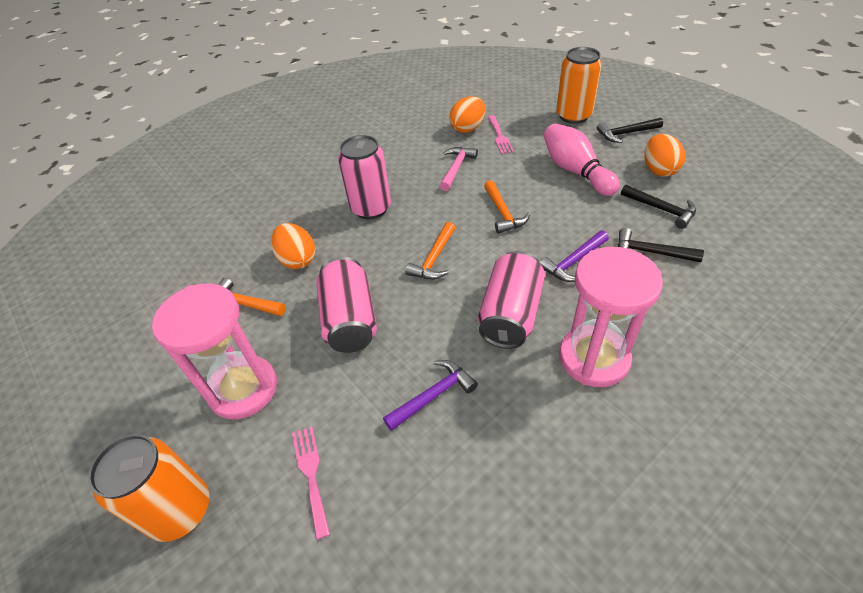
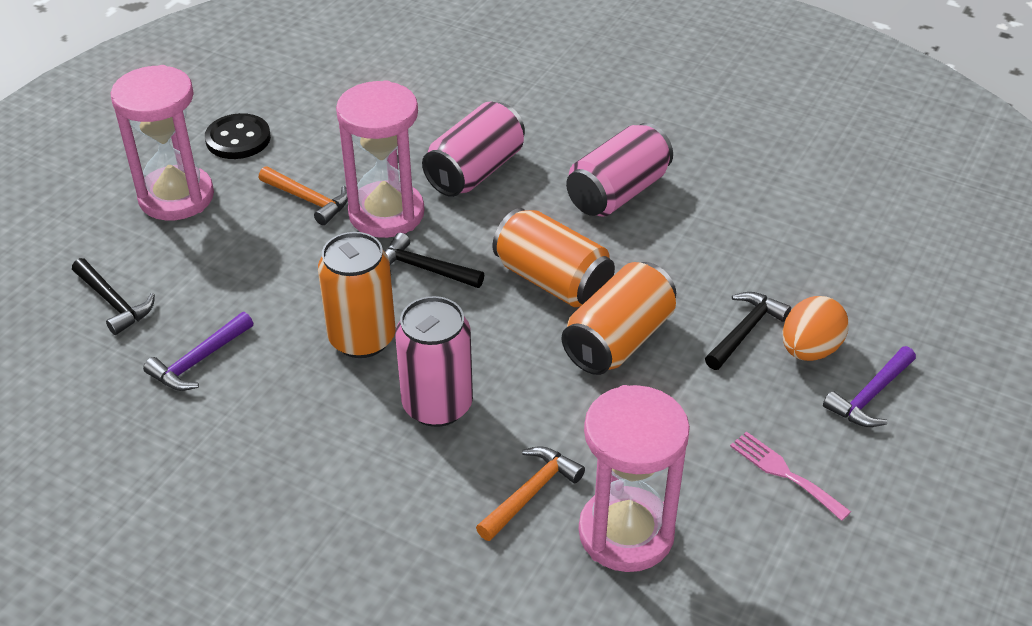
black button: 0 -> 1
orange can: 2 -> 3
orange egg: 3 -> 1
orange hammer: 3 -> 2
pink bowling pin: 1 -> 0
pink fork: 2 -> 1
pink hammer: 1 -> 0
pink hourglass: 2 -> 3

